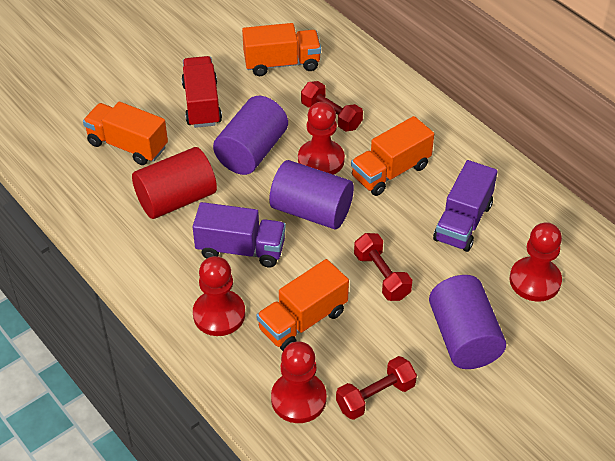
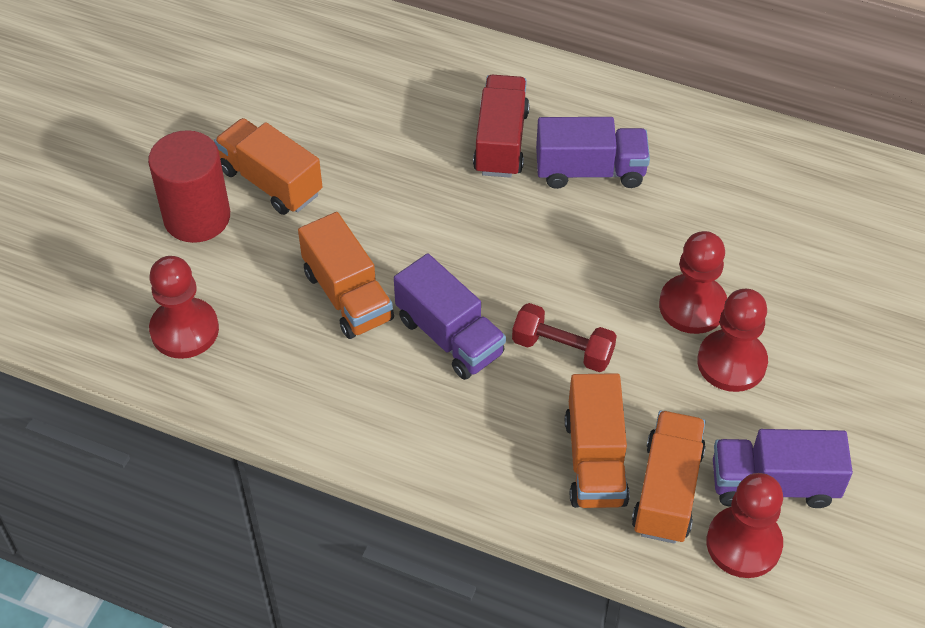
purple cylinder: 3 -> 0
purple truck: 2 -> 3
red dumbbell: 3 -> 1

